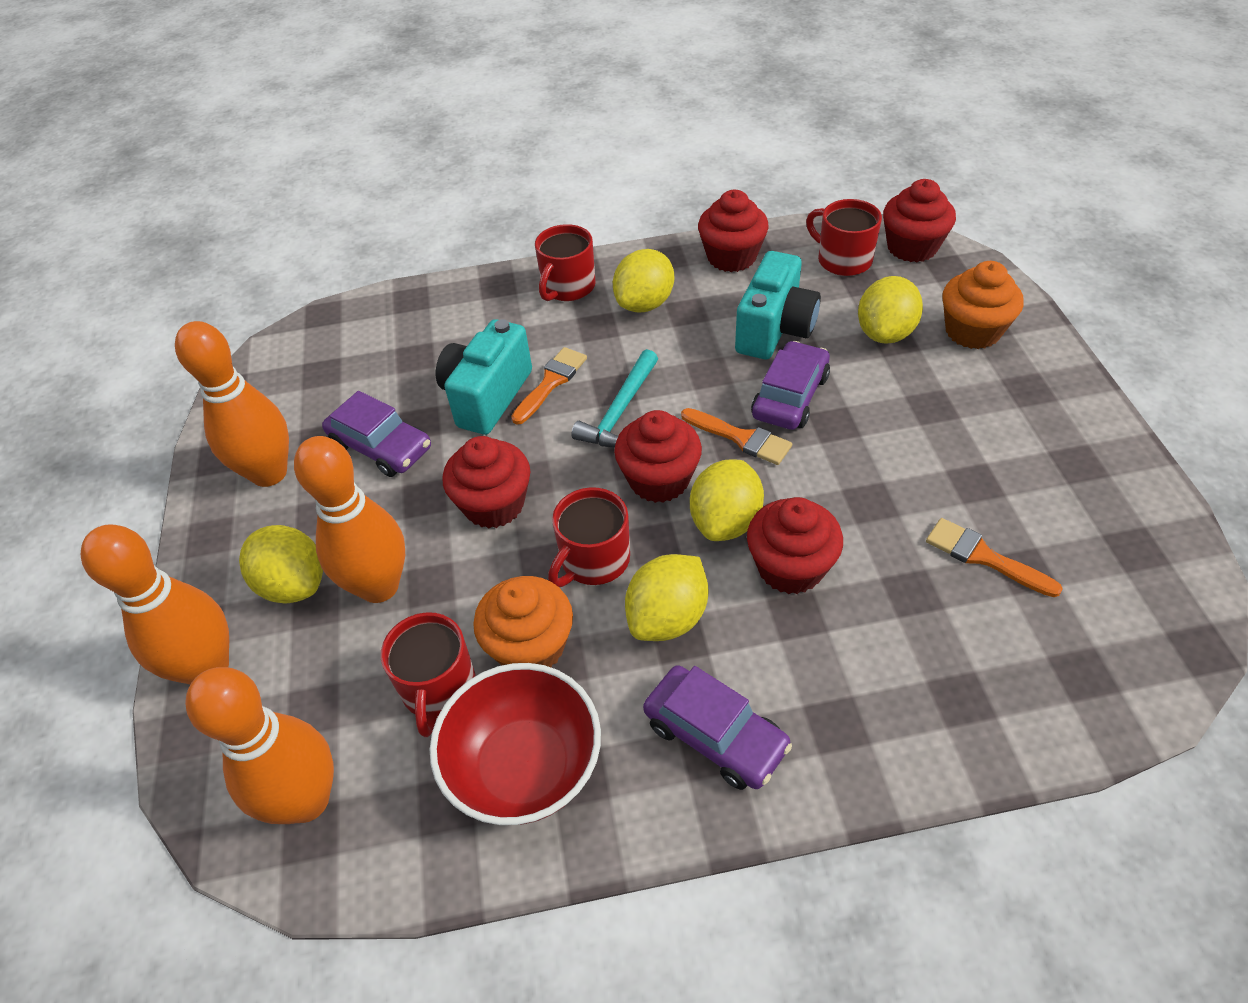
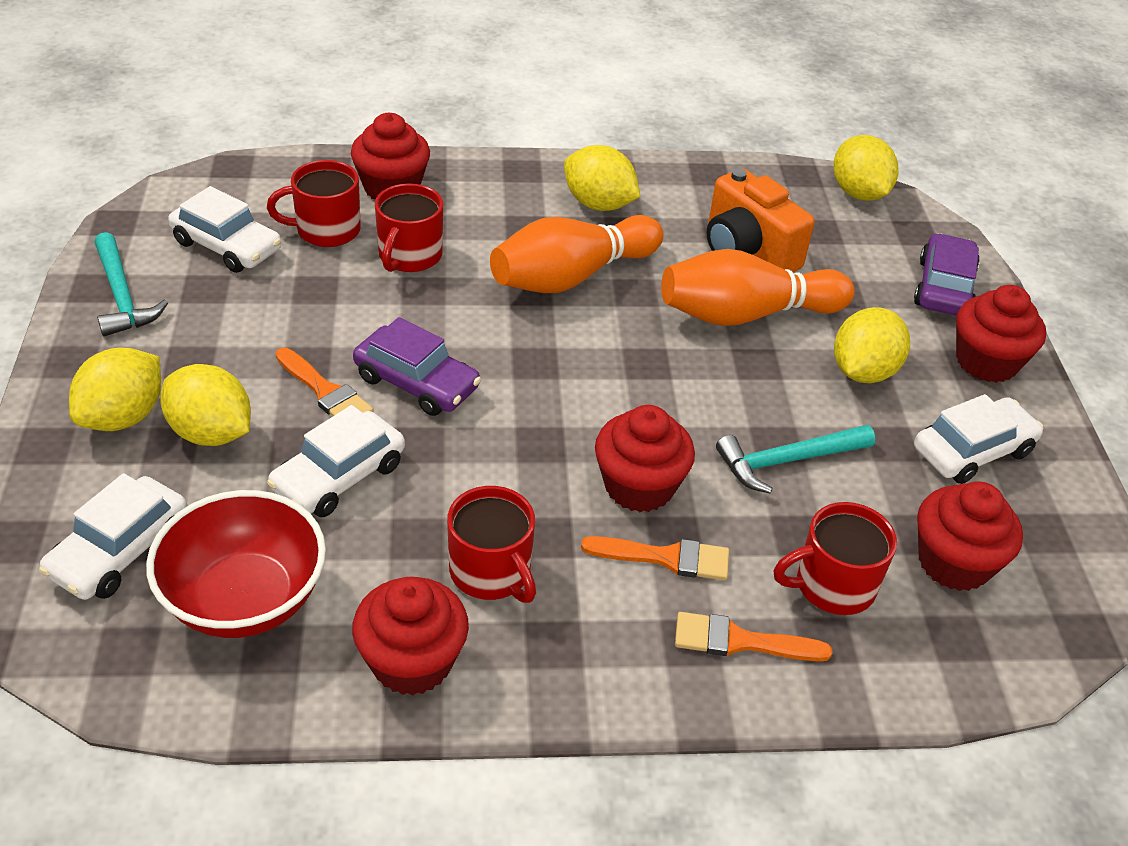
orange bowling pin: 4 -> 2
orange camera: 0 -> 1
orange cupcake: 2 -> 0
purple car: 3 -> 2
turquoise camera: 2 -> 0
turquoise hammer: 1 -> 2
white car: 0 -> 4

